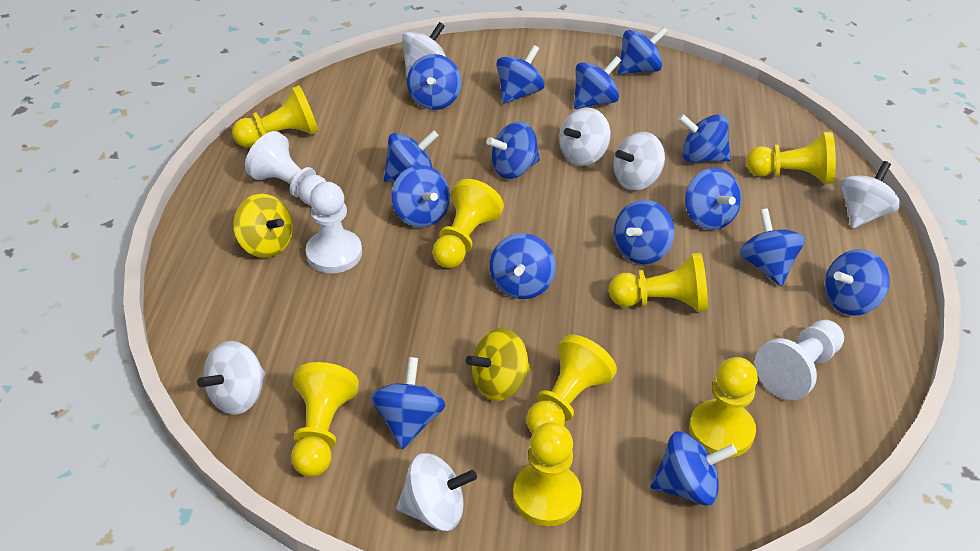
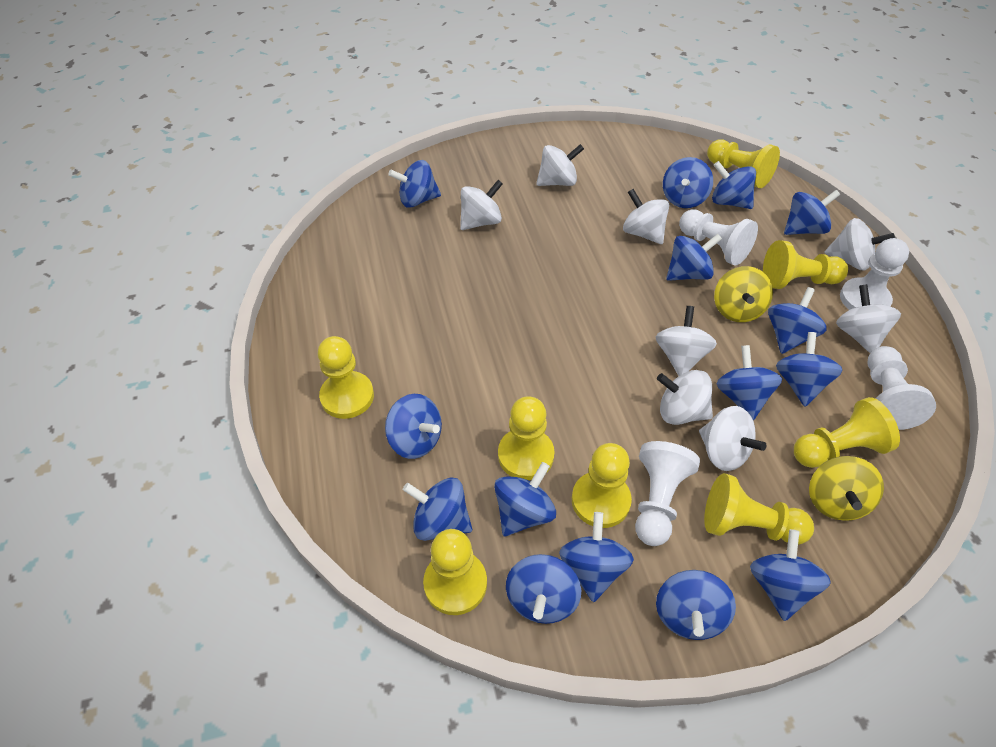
white pawn: 3 -> 4
white spinning top: 6 -> 8

